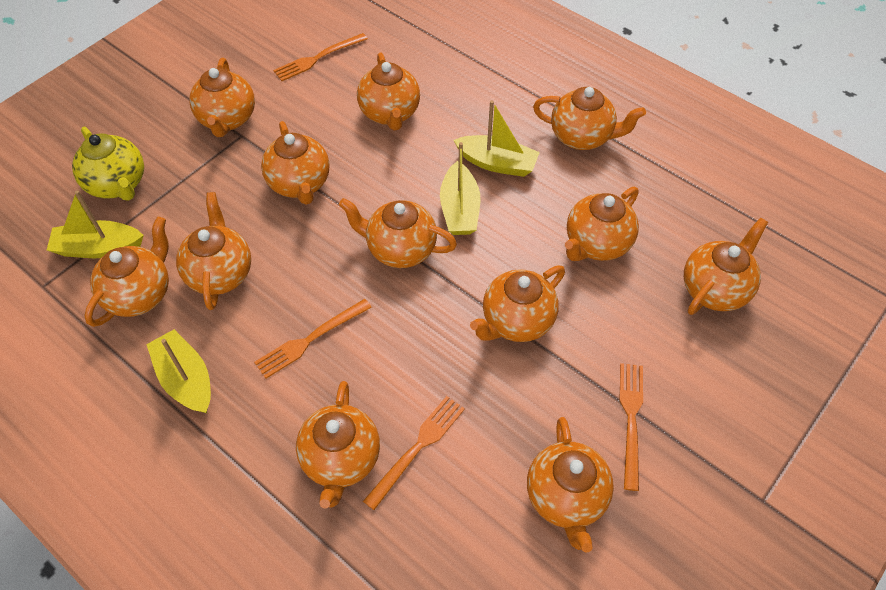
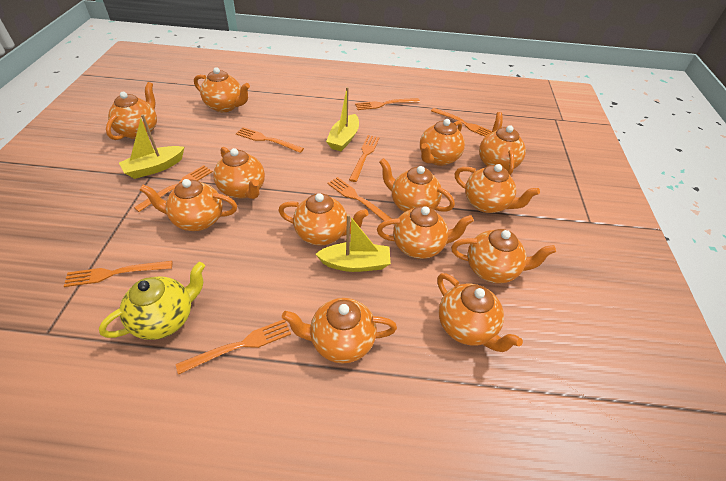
orange fork: 4 -> 8
orange teapot: 12 -> 13
yellow boat: 4 -> 3

